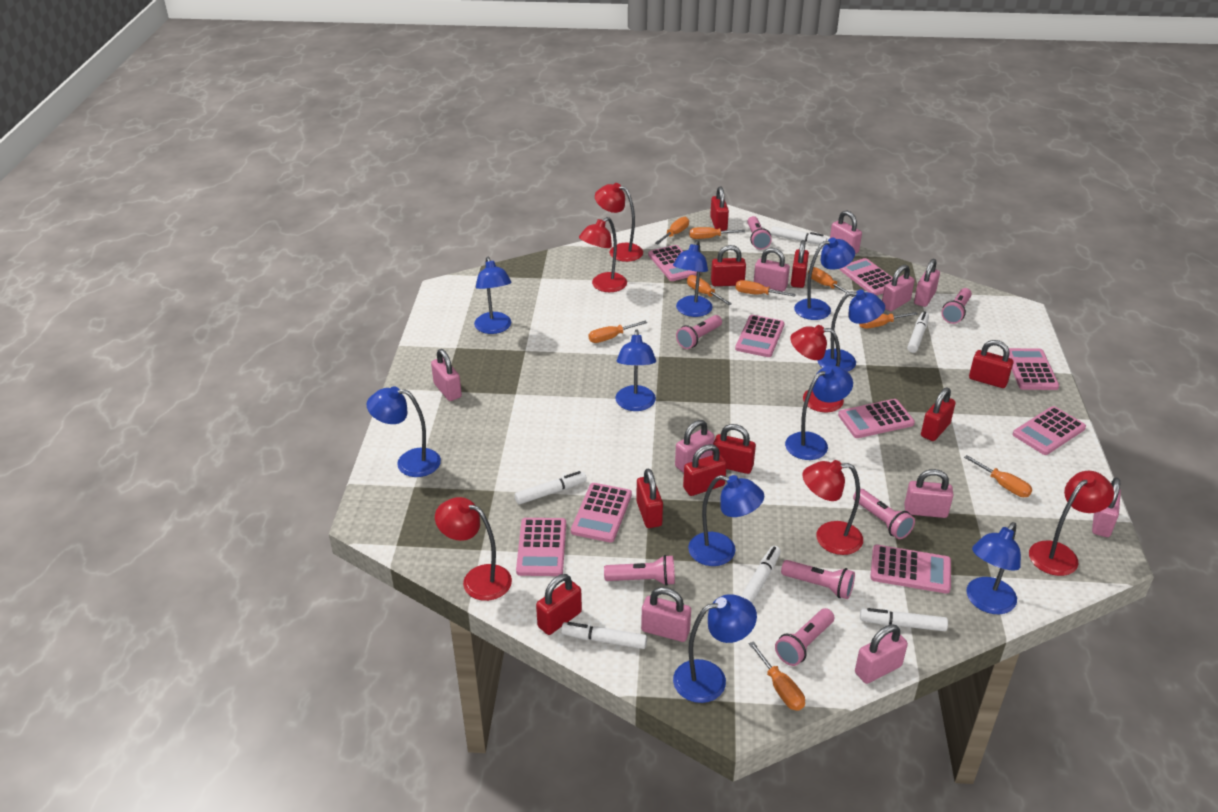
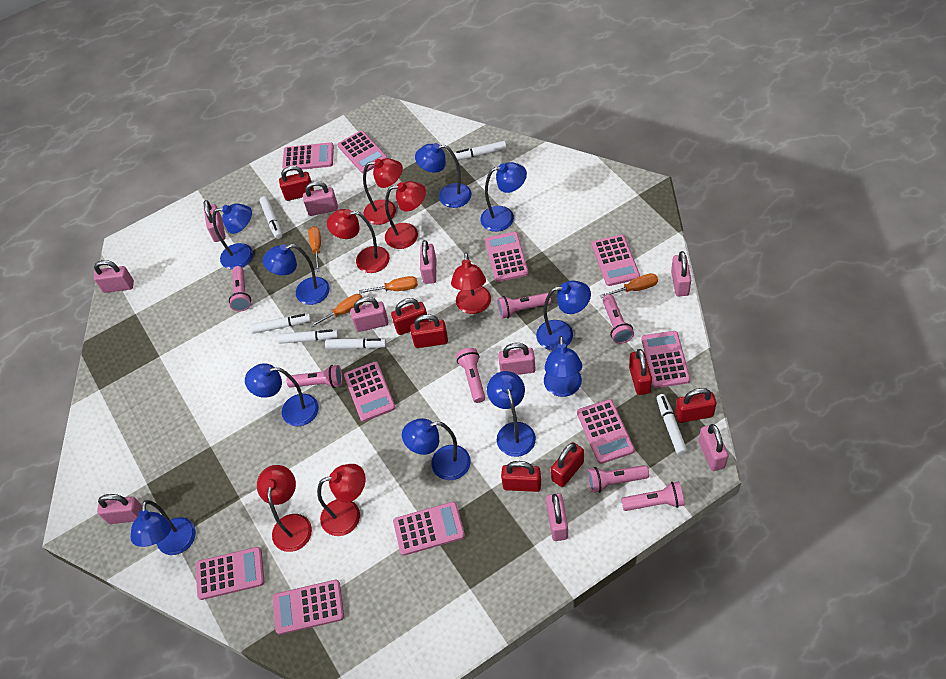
orange screwdriver: 9 -> 4
pink calculator: 9 -> 10
red padlock: 9 -> 7

